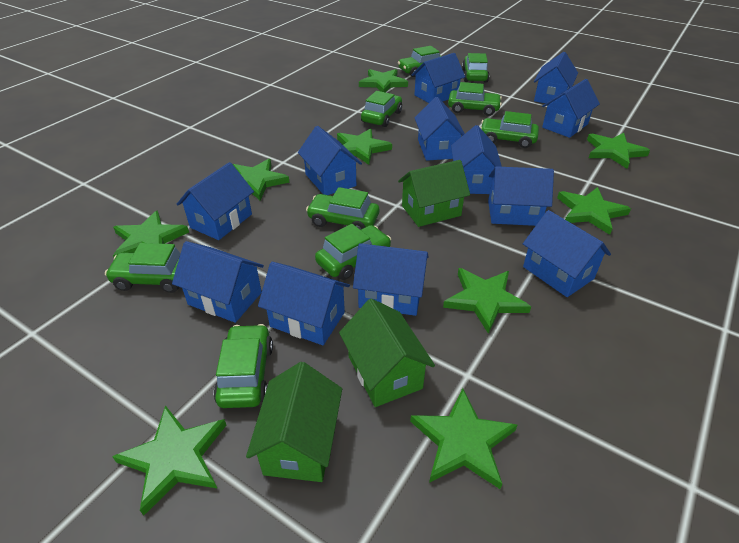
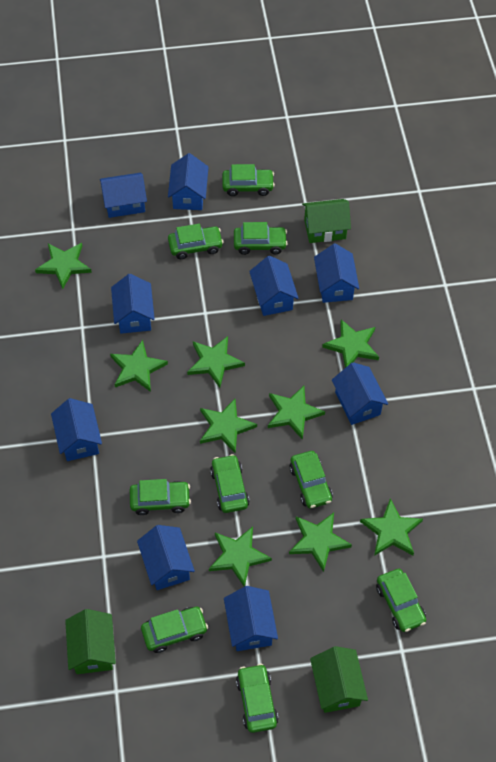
blue house: 12 -> 9

